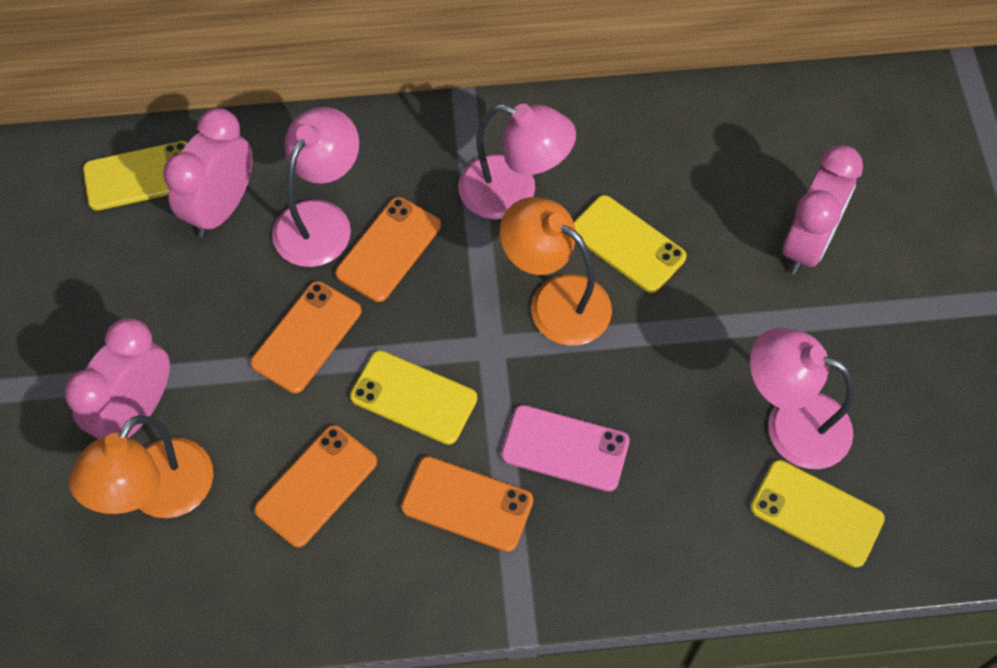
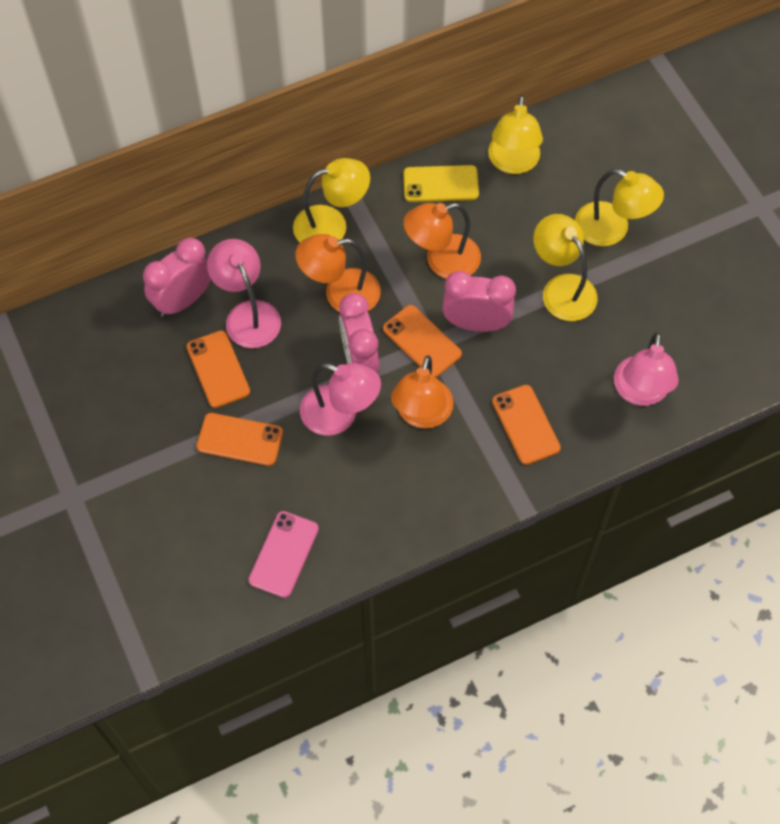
orange lamp: 2 -> 3
yellow lamp: 0 -> 4
yellow phone: 4 -> 1

